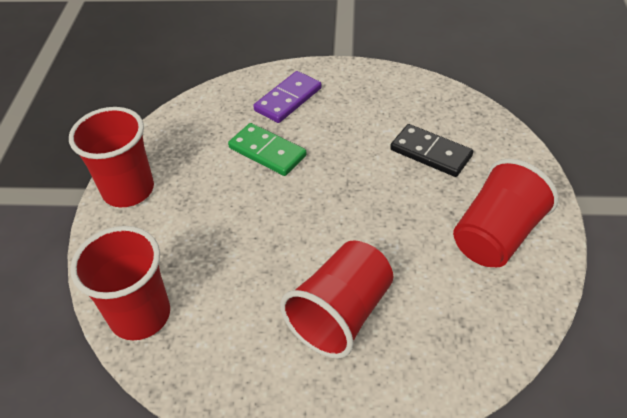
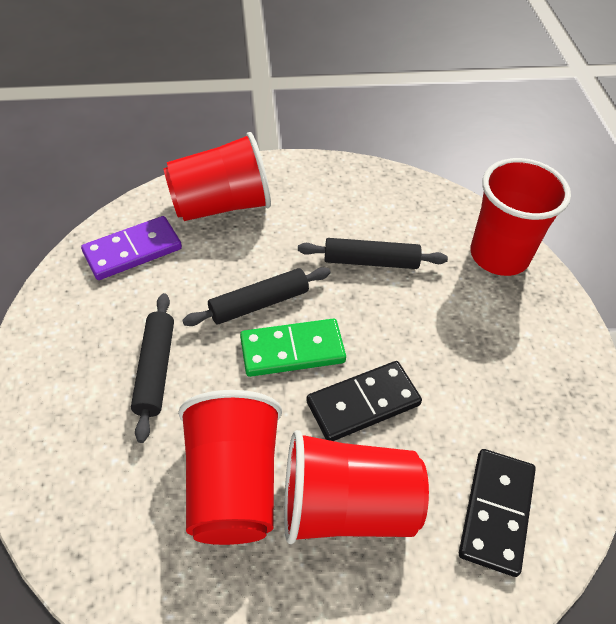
black domino: 1 -> 2
black rolling pin: 0 -> 3

